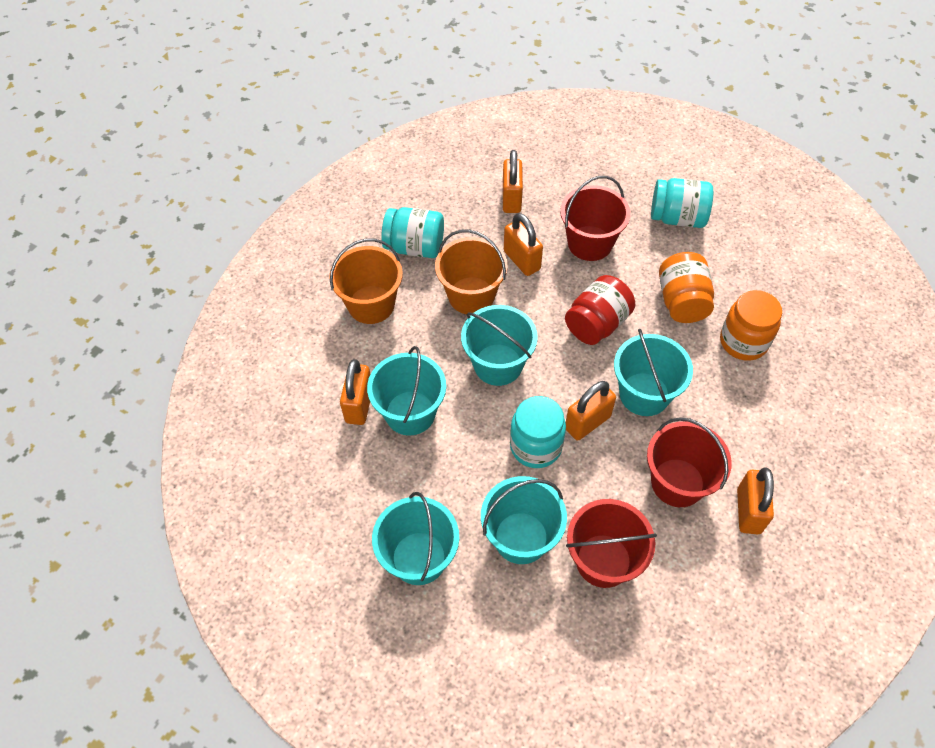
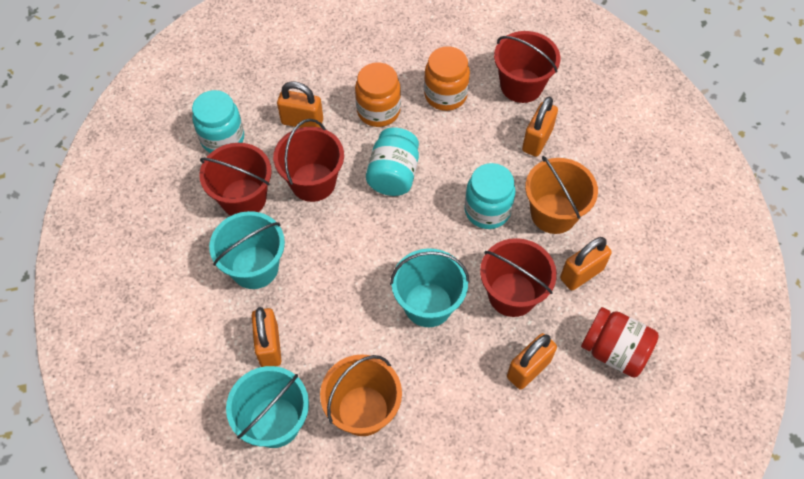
red bucket: 3 -> 4
turquoise bucket: 5 -> 3

